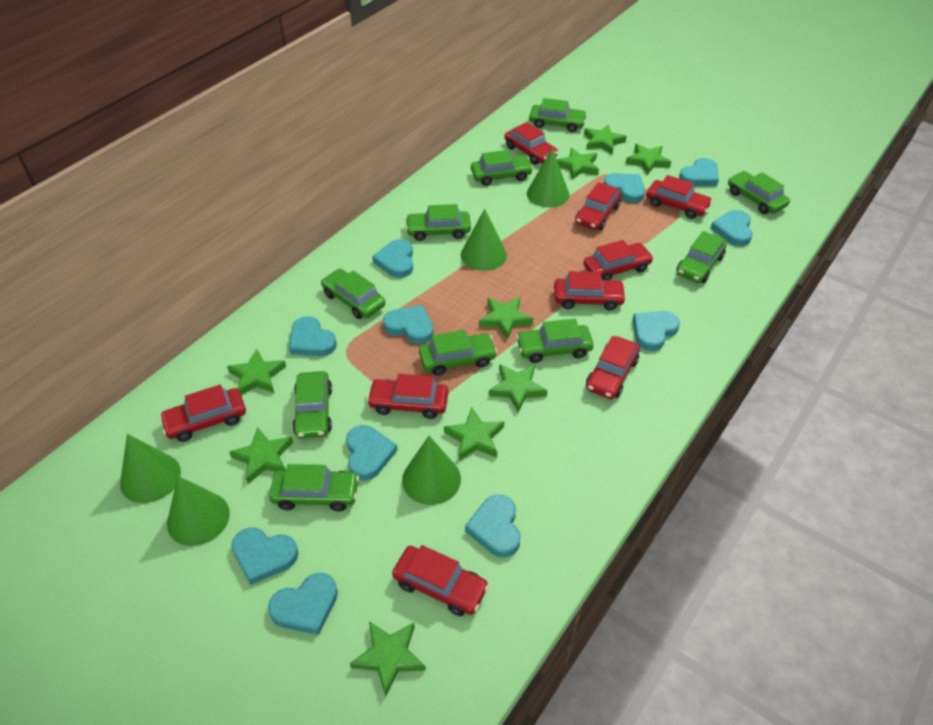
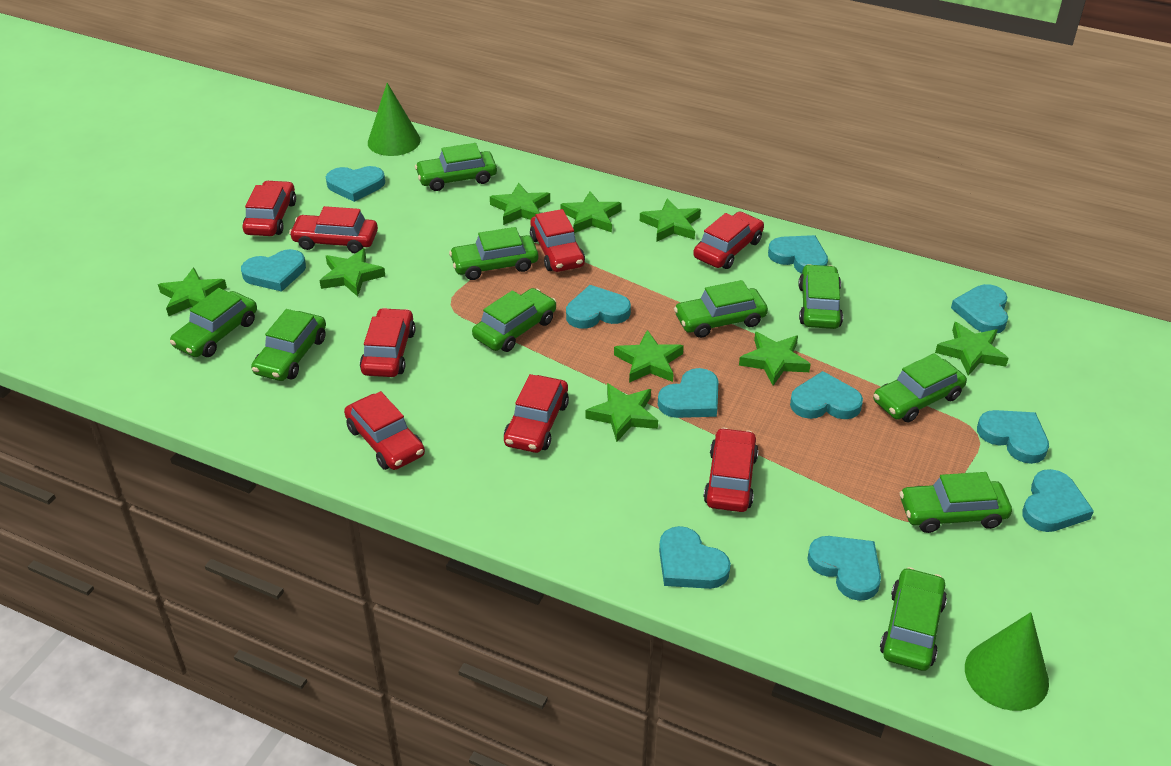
green cone: 5 -> 2
red car: 9 -> 8

